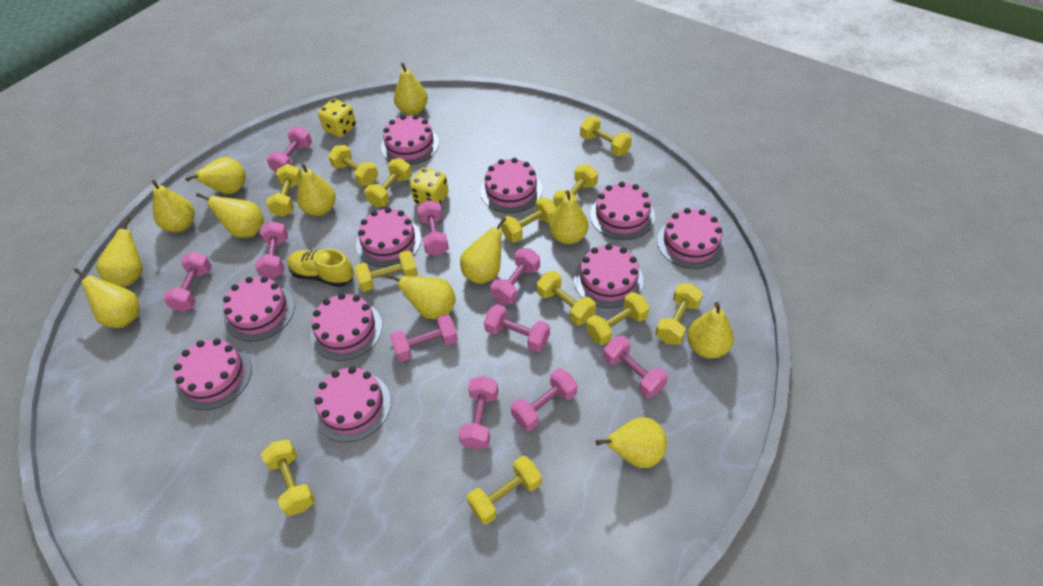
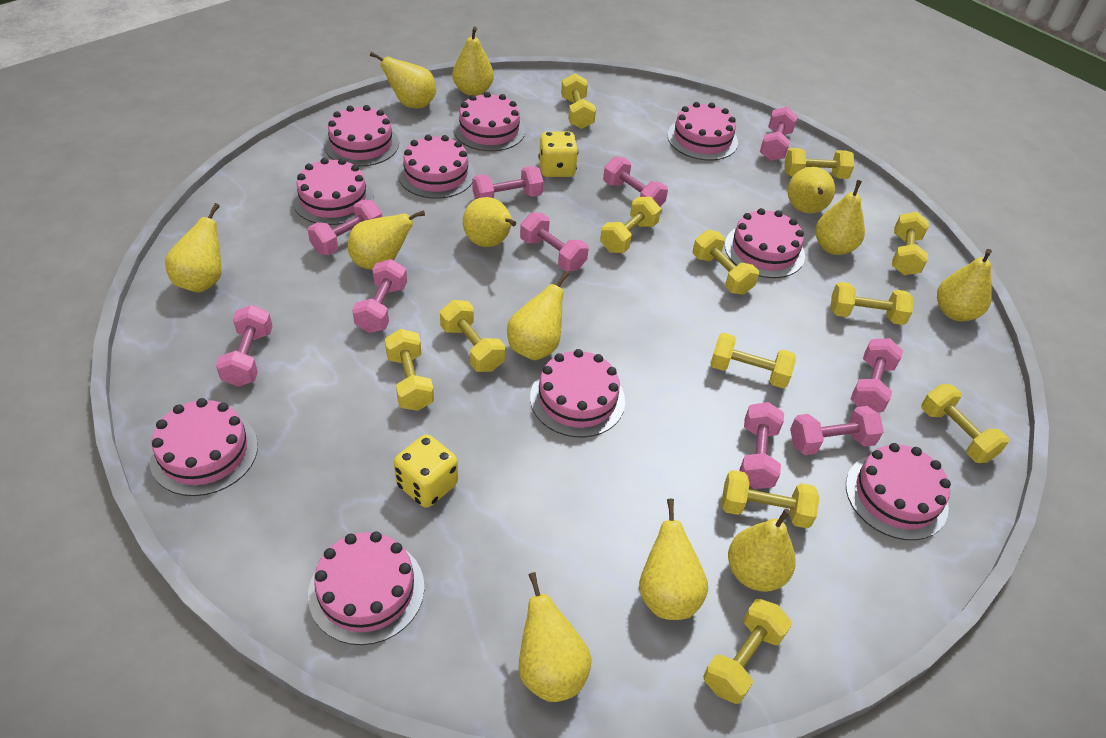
yellow shoe: 1 -> 0

